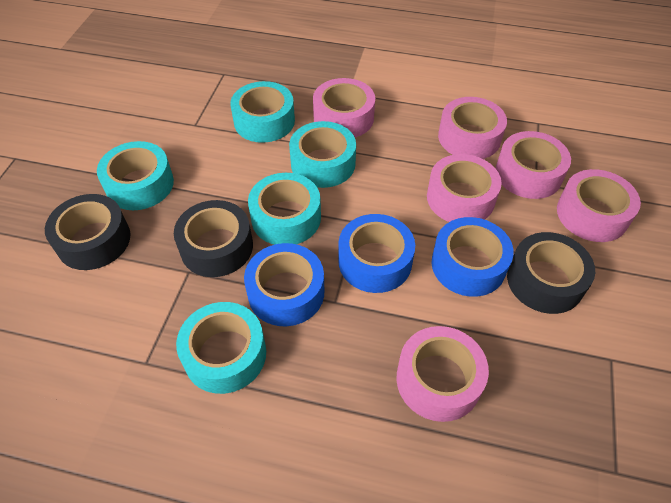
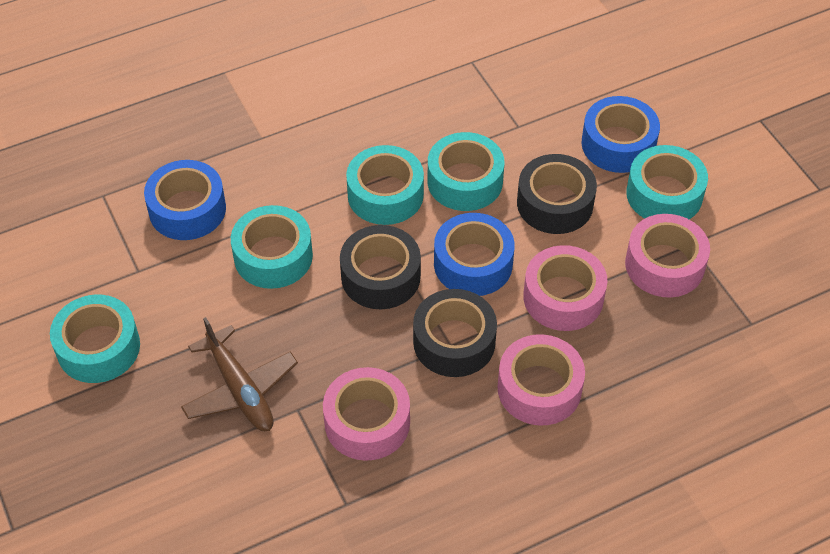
brown plane: 0 -> 1
pink tape: 6 -> 4

